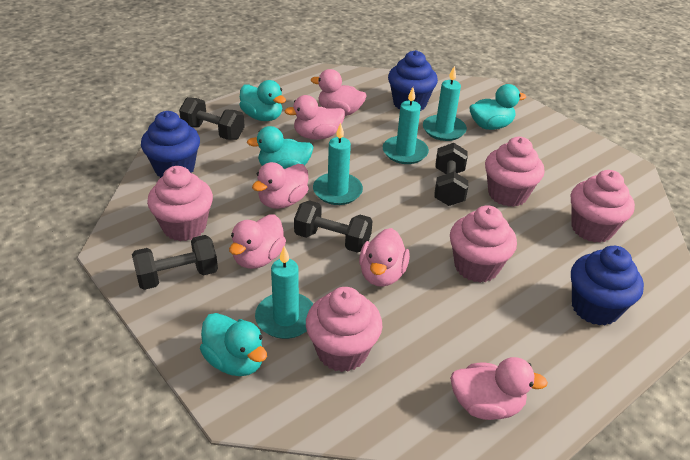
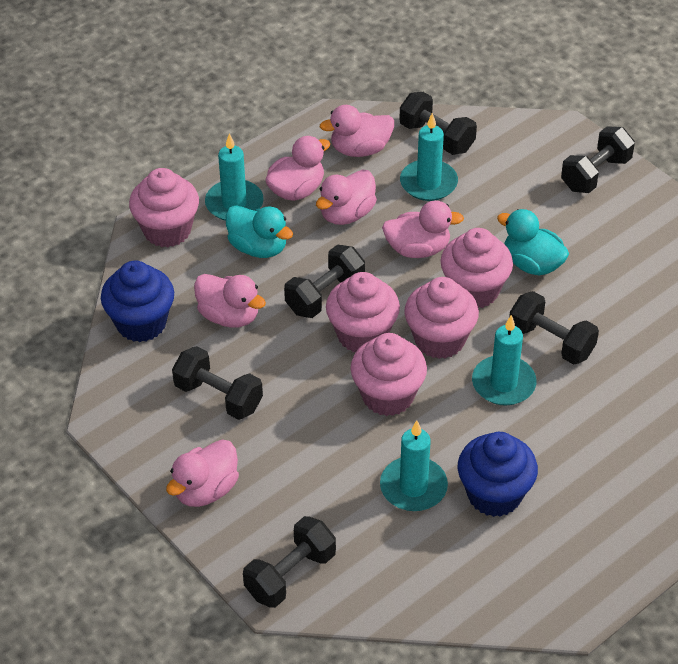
black dumbbell: 4 -> 6
blue cupcake: 3 -> 2
turquoise duck: 4 -> 2

